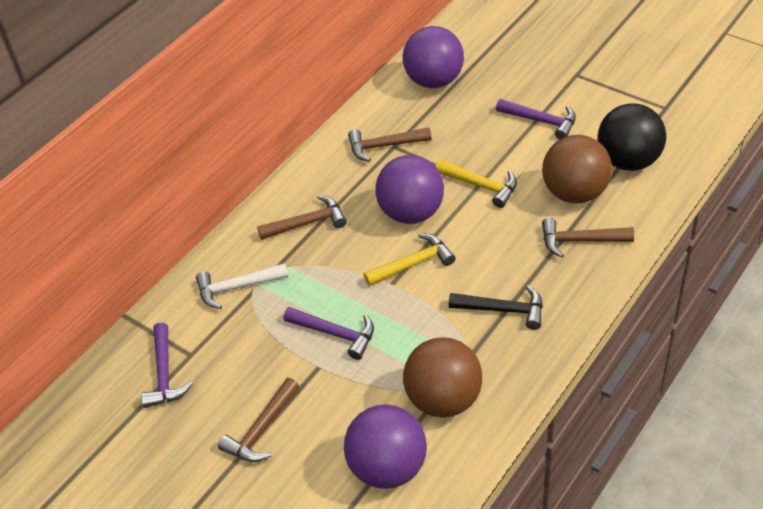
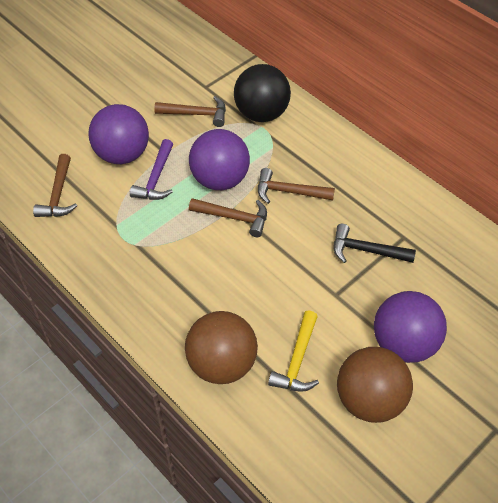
purple hammer: 3 -> 1
white hammer: 1 -> 0
yellow hammer: 2 -> 1

